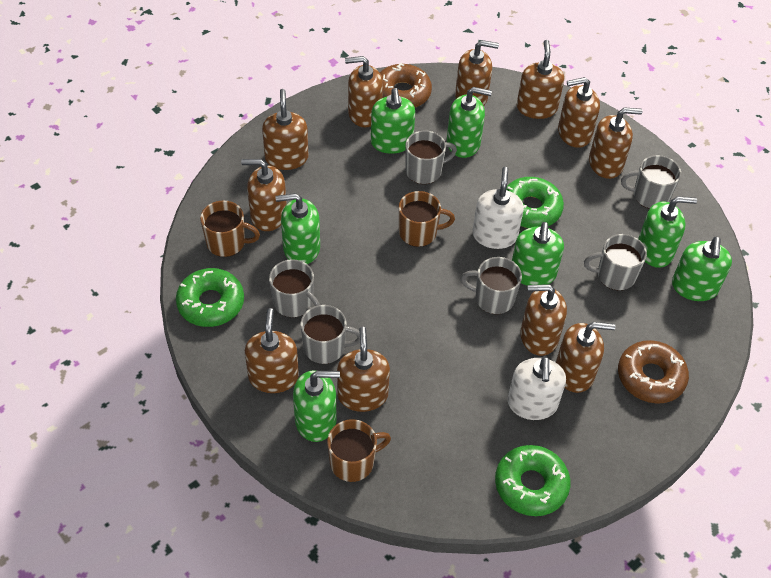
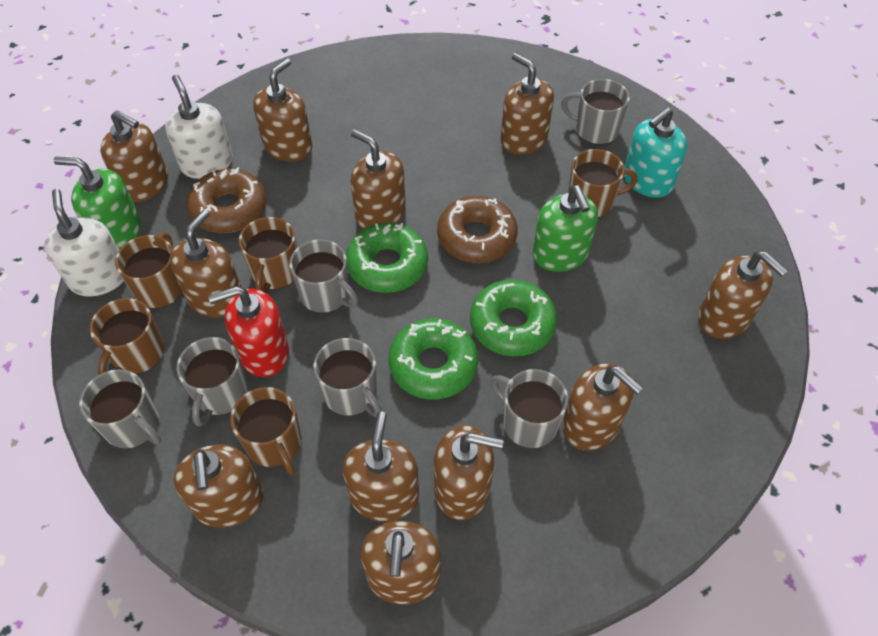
brown mug: 3 -> 5
green soap dispenser: 7 -> 2
red soap dispenser: 0 -> 1
turquoise soap dispenser: 0 -> 1

